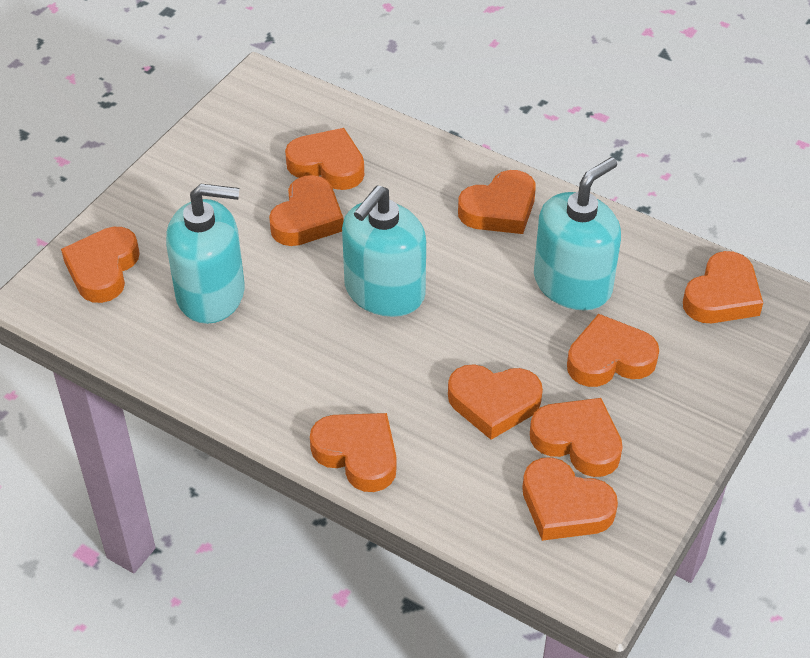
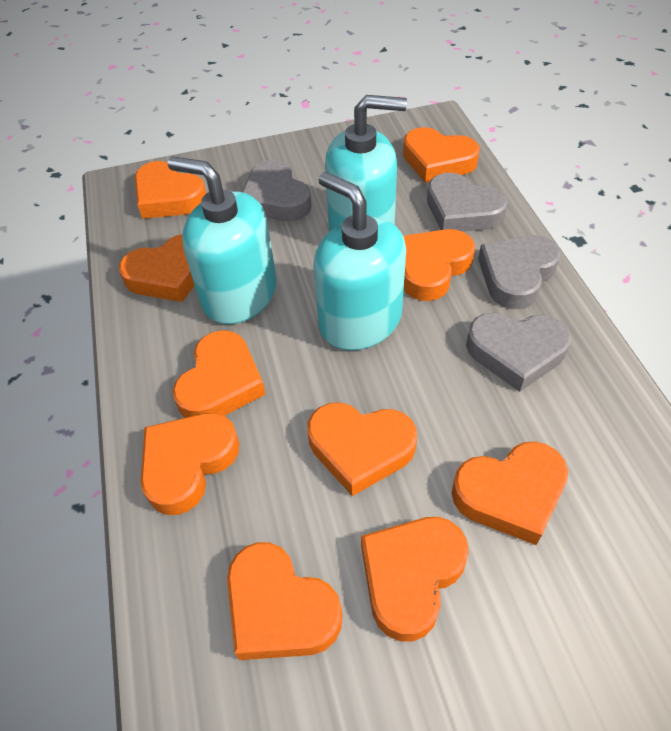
grey heart: 0 -> 4

